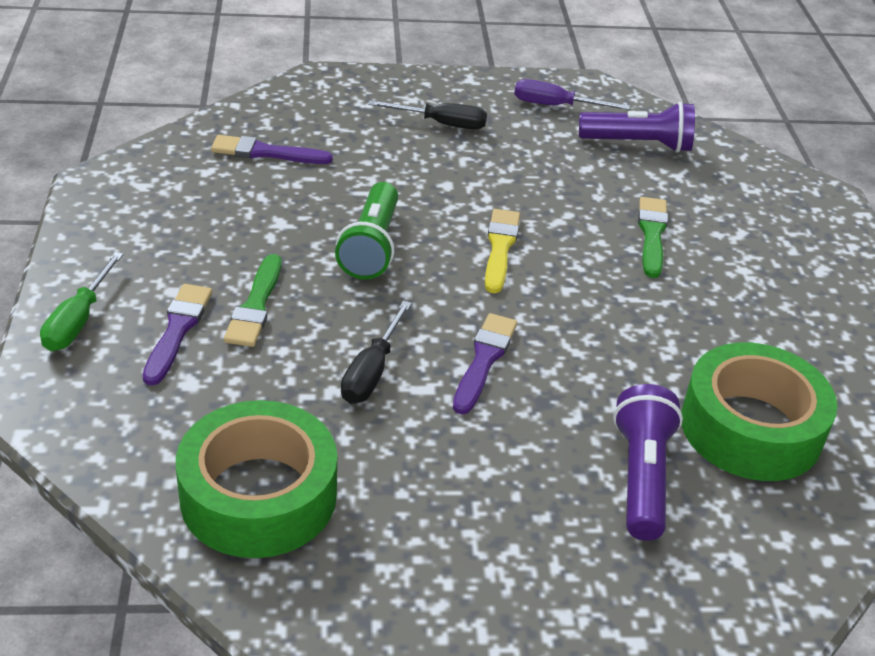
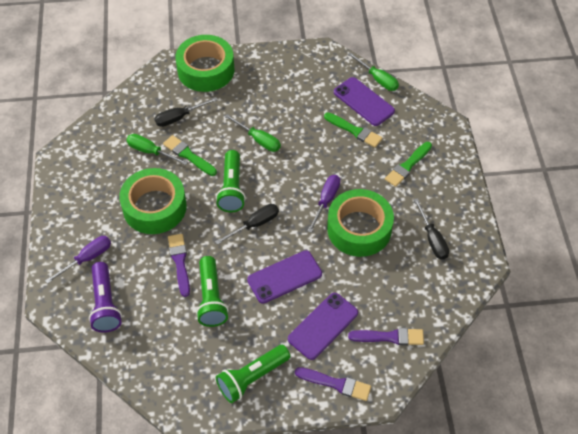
black screwdriver: 2 -> 3
green brush: 2 -> 3
green flashlight: 1 -> 3
green screwdriver: 1 -> 3
green tape: 2 -> 3
purple flashlight: 2 -> 1
purple phone: 0 -> 3
purple screwdriver: 1 -> 2
yellow brush: 1 -> 0

